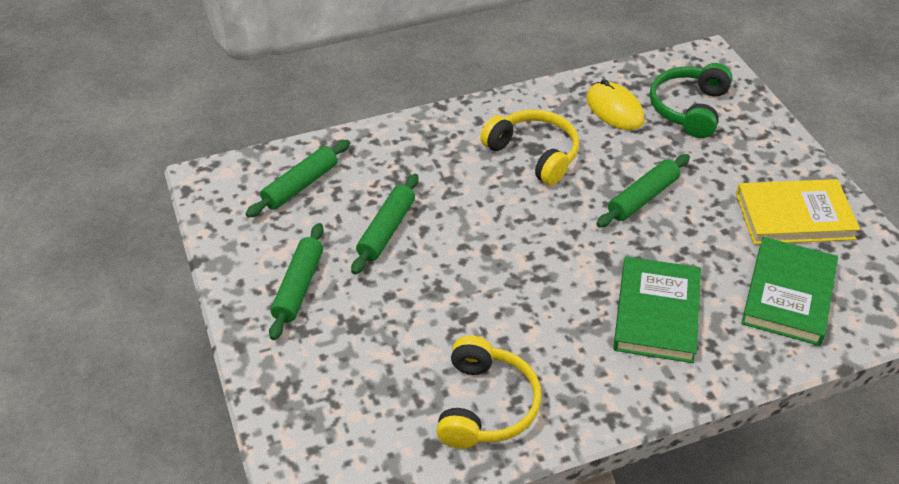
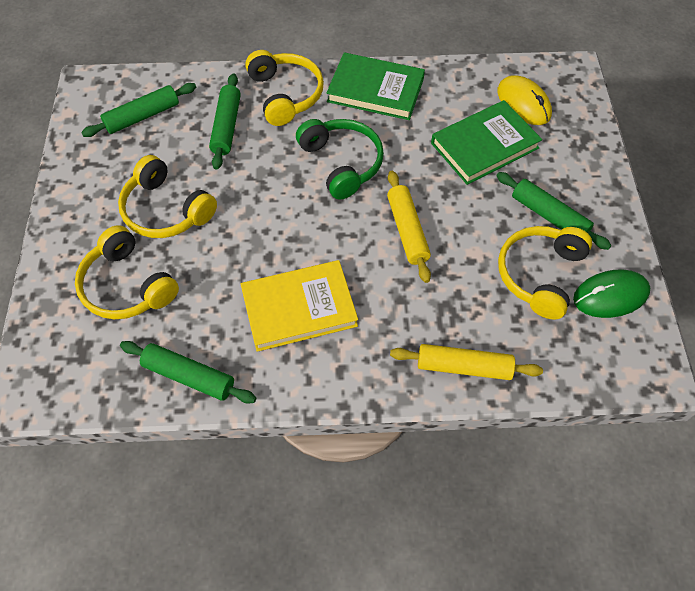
green mouse: 0 -> 1
yellow headphones: 2 -> 4
yellow rolling pin: 0 -> 2

